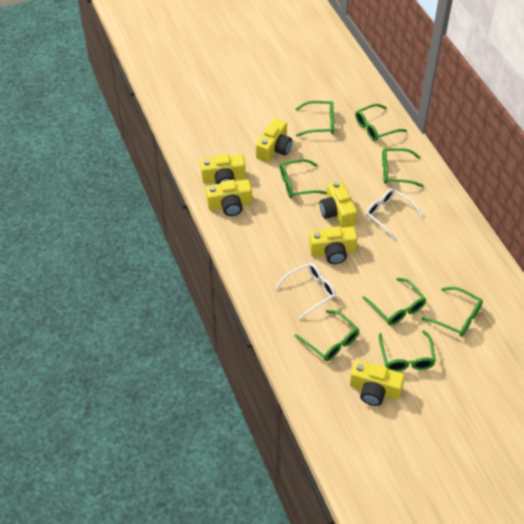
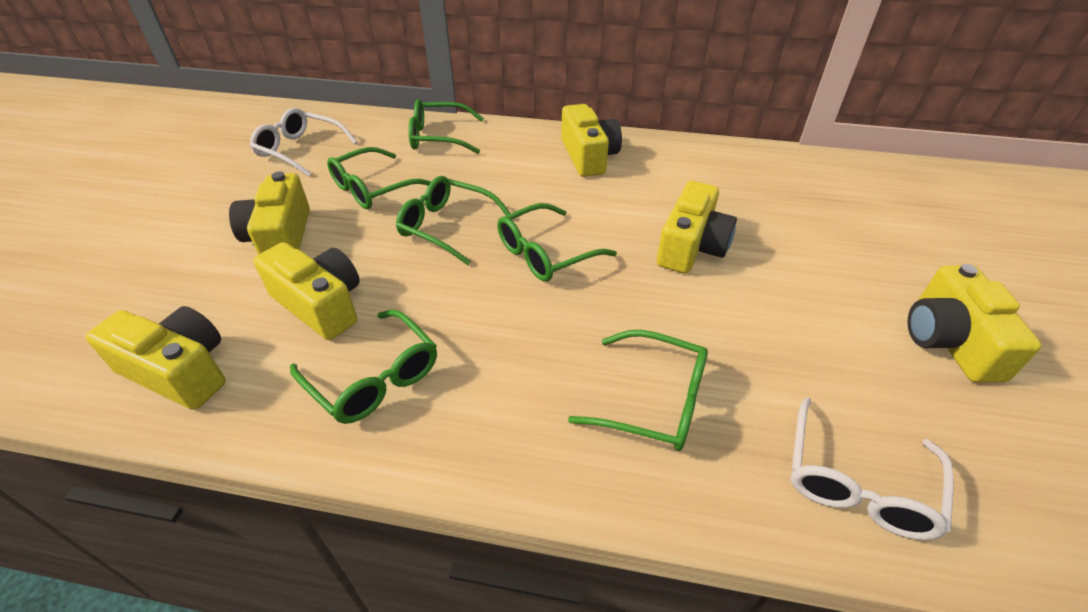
green glasses: 8 -> 6

